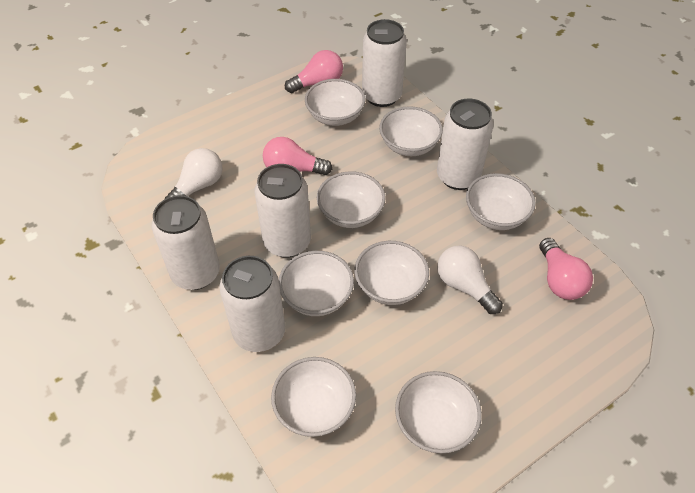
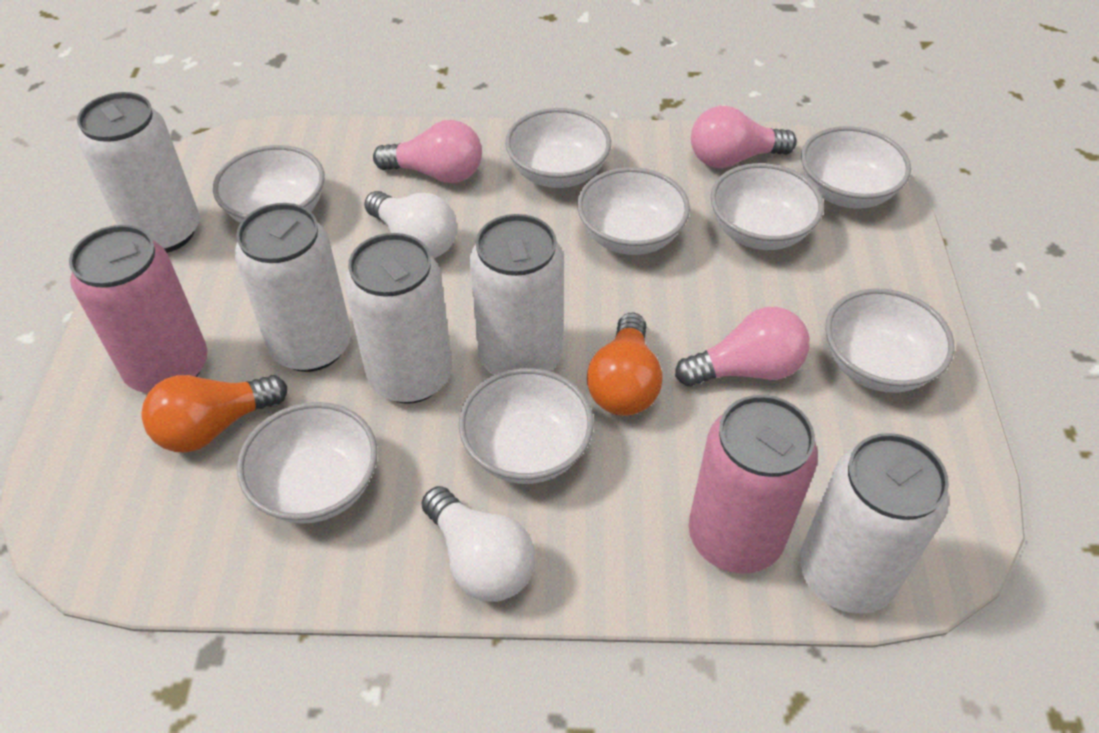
orange light bulb: 0 -> 2
pink can: 0 -> 2

